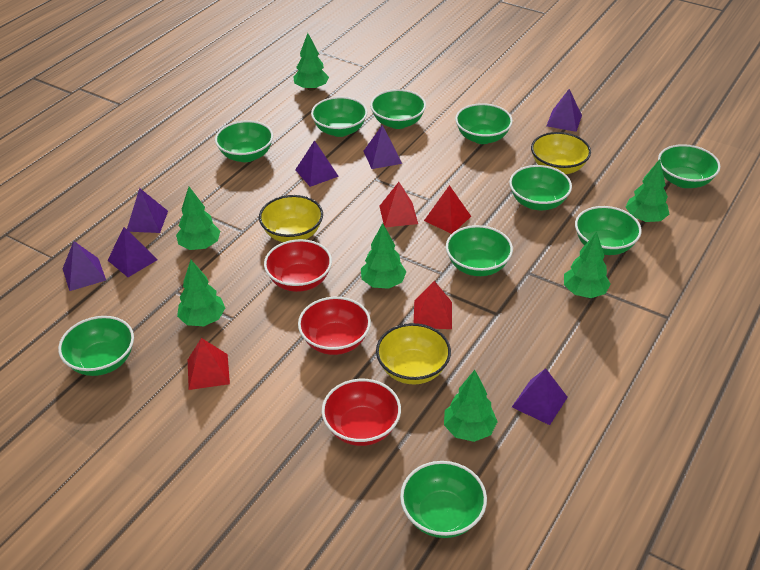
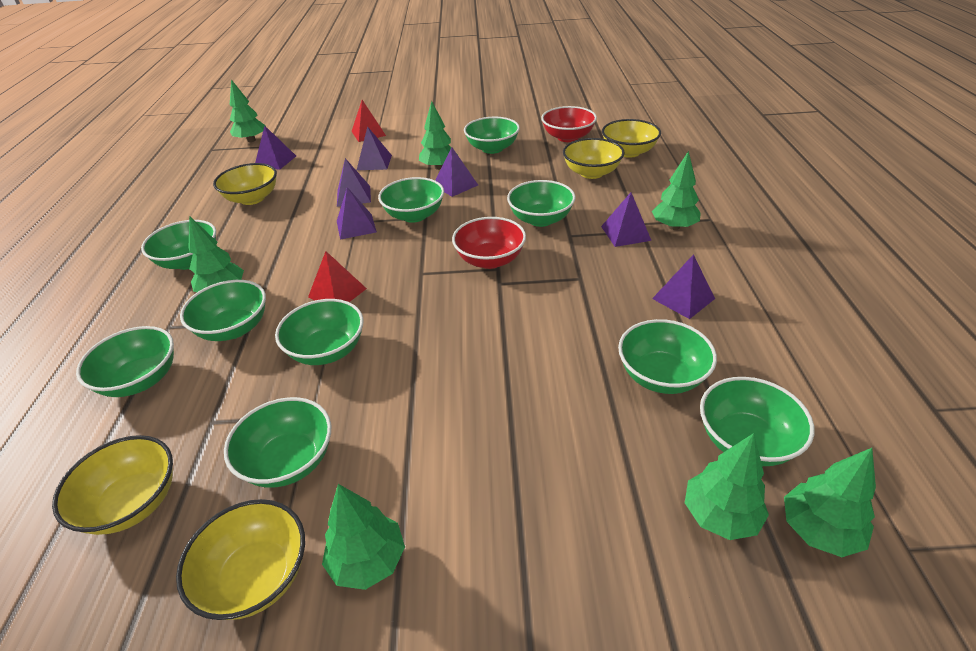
red bowl: 3 -> 2
red pyramid: 4 -> 2
yellow bowl: 3 -> 5

